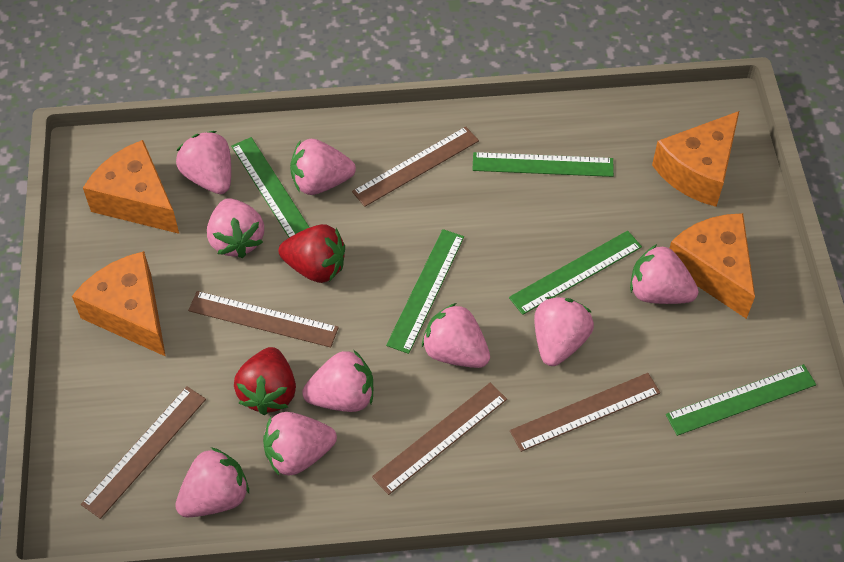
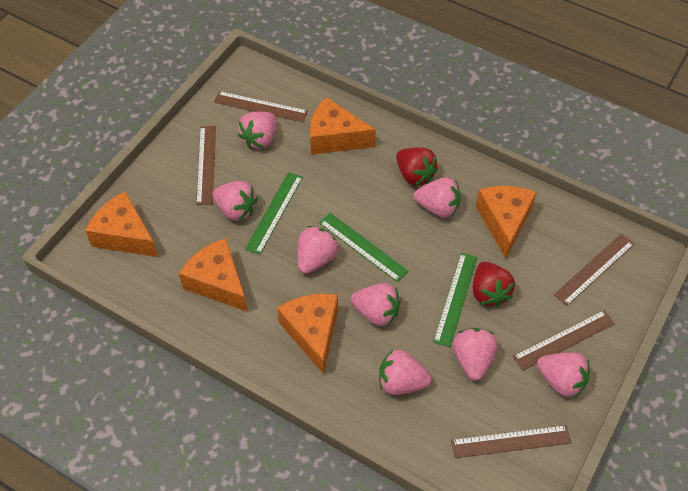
green ruler: 5 -> 3
orange cheese: 4 -> 5
pink strawberry: 9 -> 8

